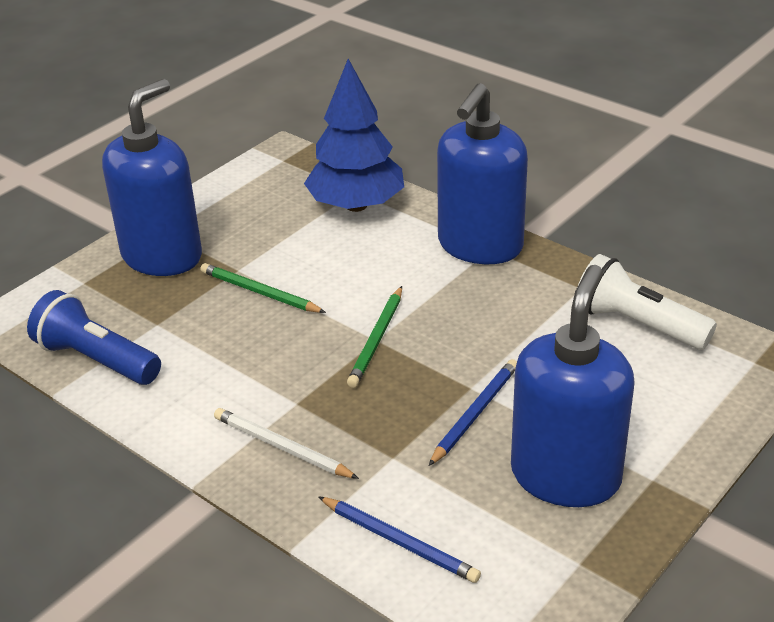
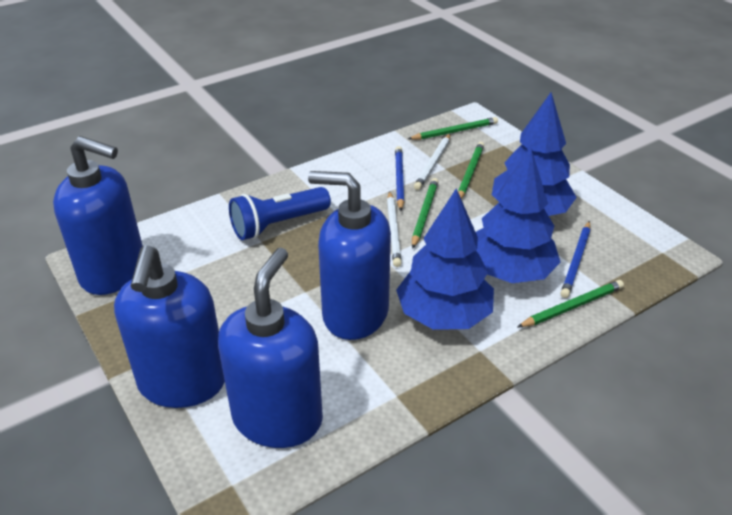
blue soap dispenser: 3 -> 4
blue tree: 1 -> 3
green pencil: 2 -> 4
white flashlight: 1 -> 0
white pencil: 1 -> 2

